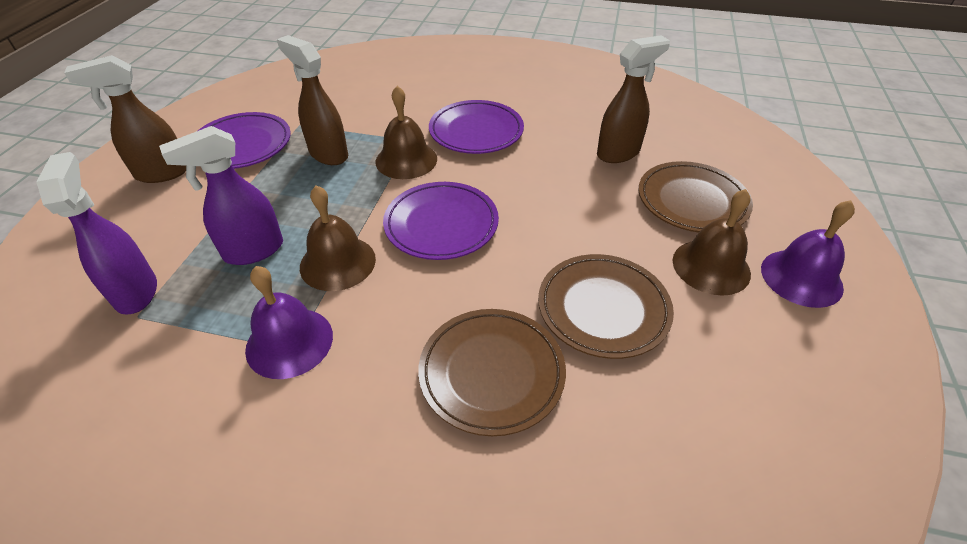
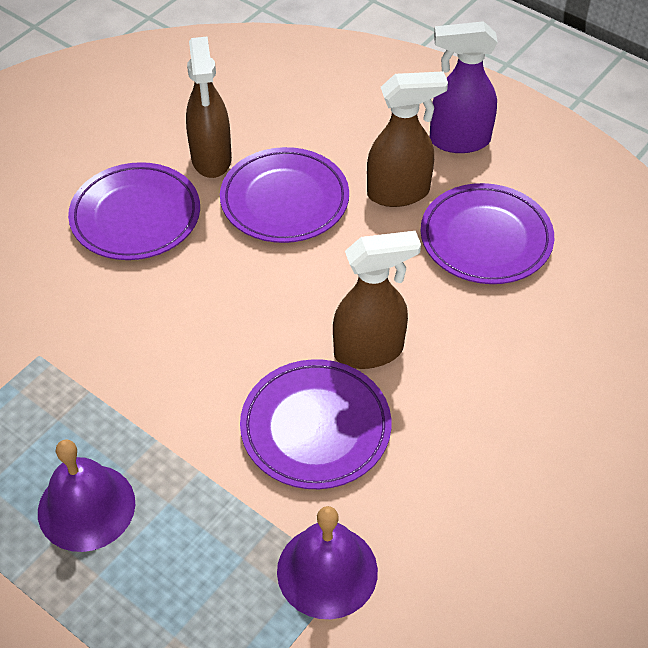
brown bell: 3 -> 0
brown plate: 3 -> 0
purple plate: 3 -> 4
purple spray bottle: 2 -> 1

